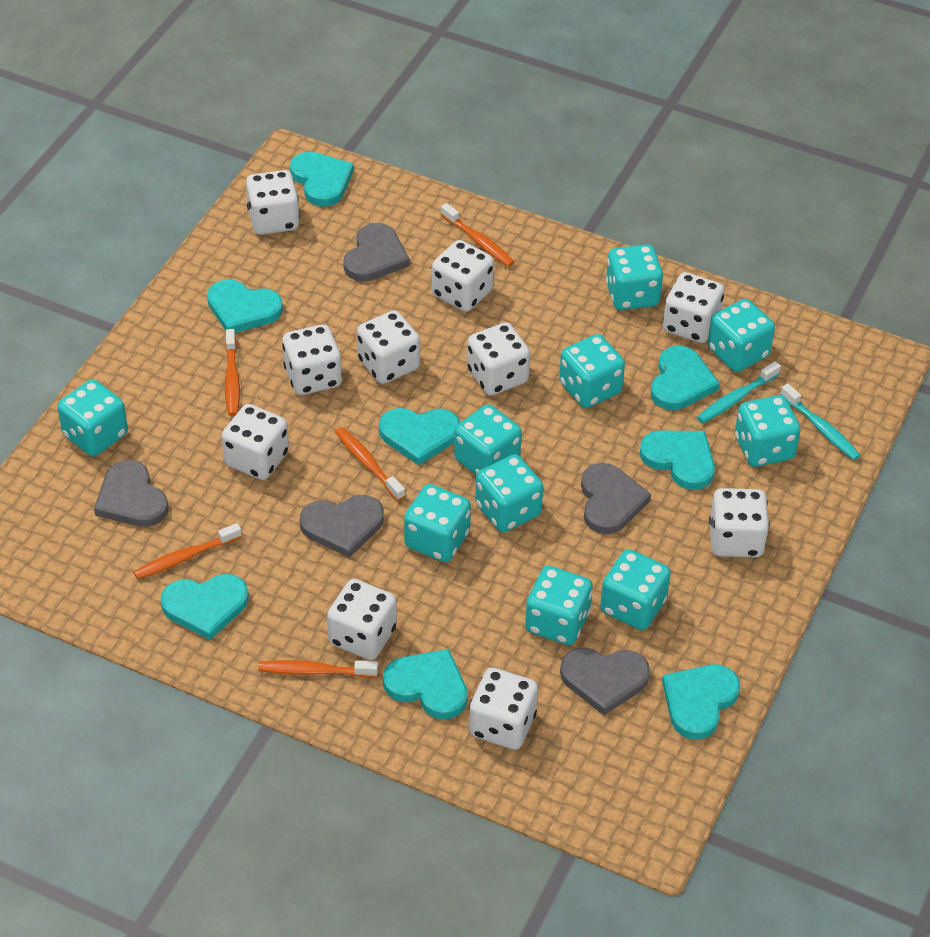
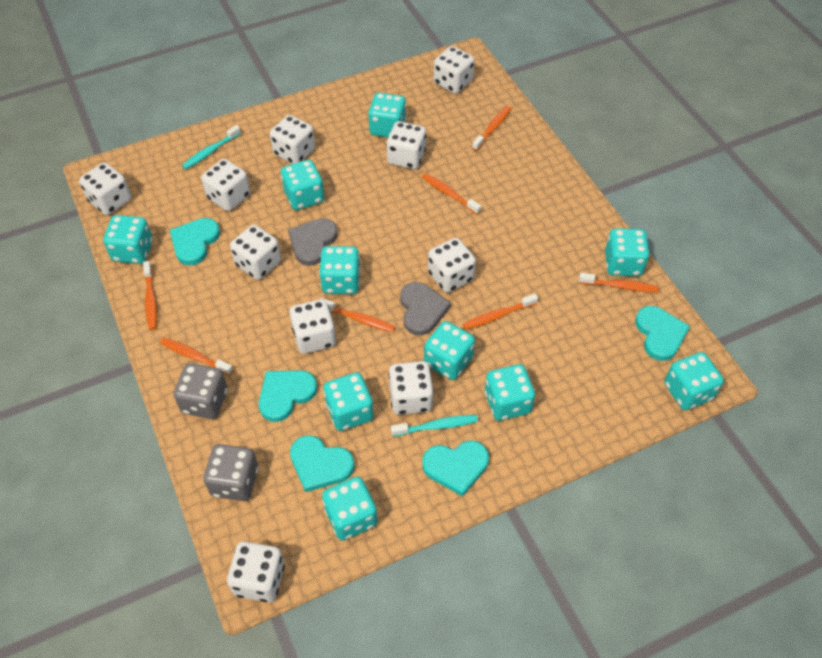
grey dice: 0 -> 2
grey heart: 5 -> 2
orange toothbrush: 5 -> 7
turquoise heart: 8 -> 5

